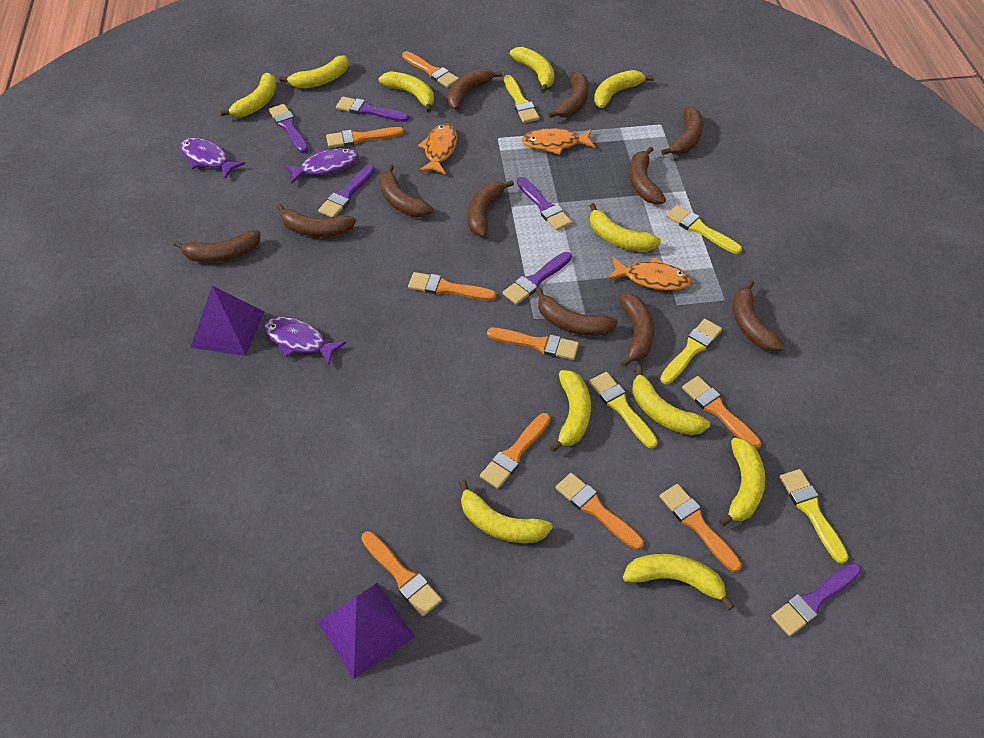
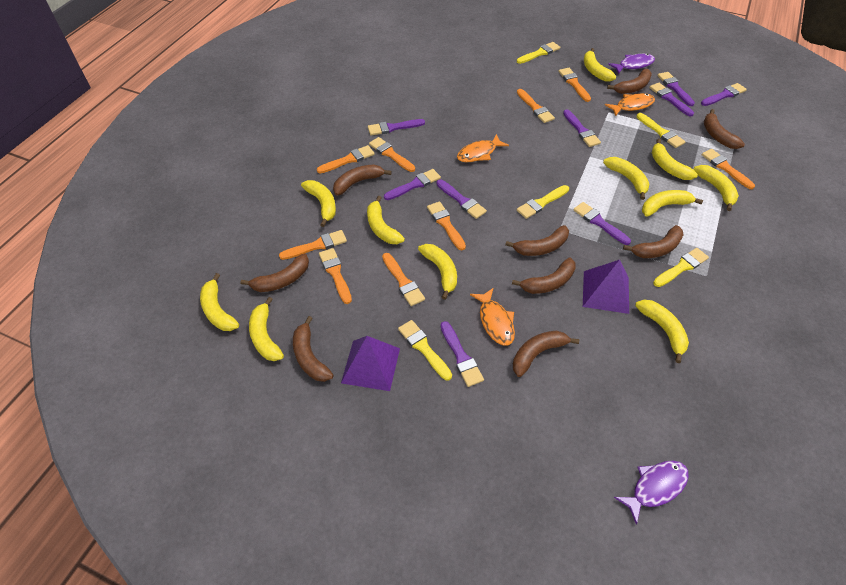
brown banana: 11 -> 9
purple brush: 6 -> 9
purple fish: 3 -> 2

